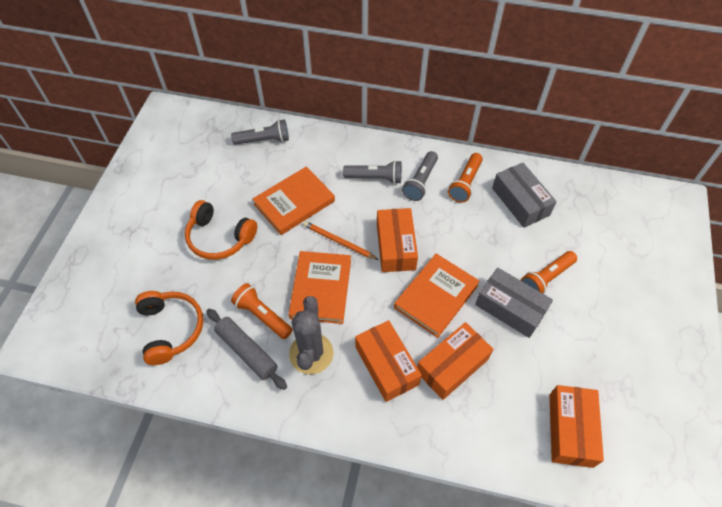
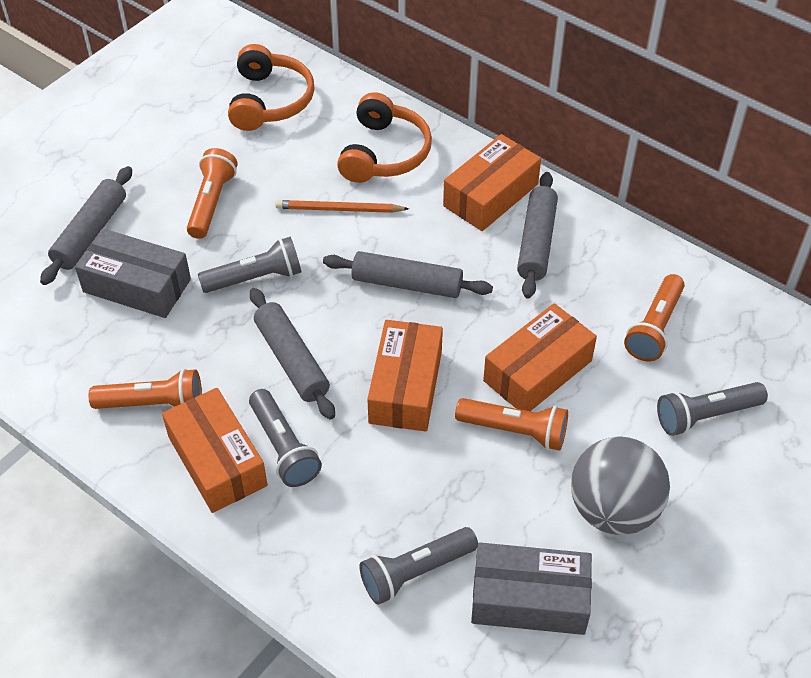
grey ball: 0 -> 1
grey cactus: 1 -> 0
grey flashlight: 3 -> 4
grey rolling pin: 1 -> 4
orange book: 3 -> 0
orange flashlight: 3 -> 4

